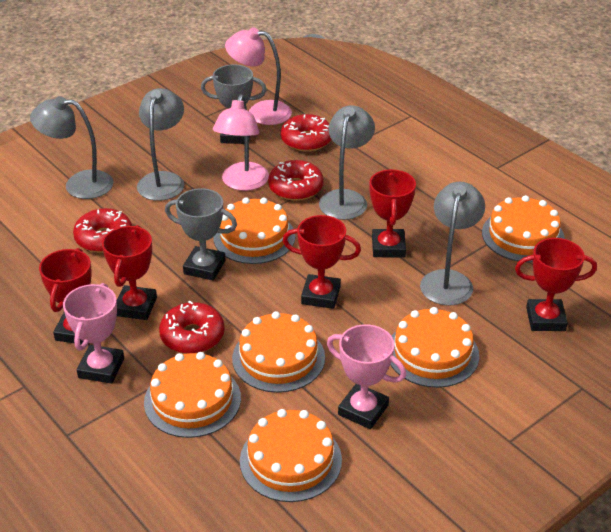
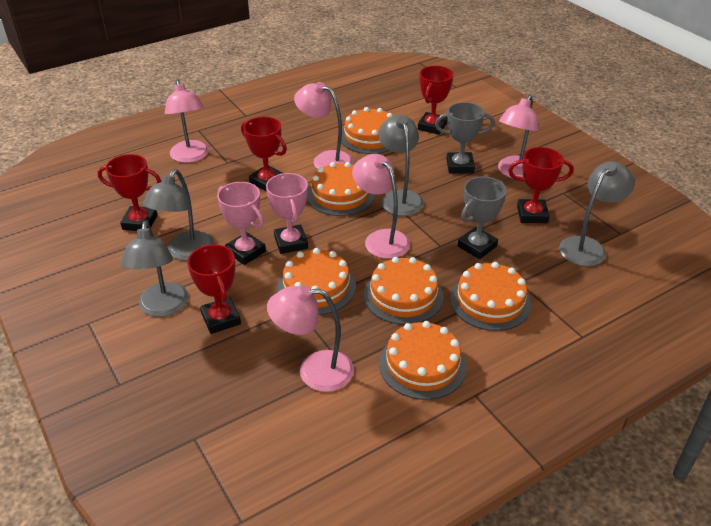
pink lamp: 2 -> 5
red donut: 4 -> 0

